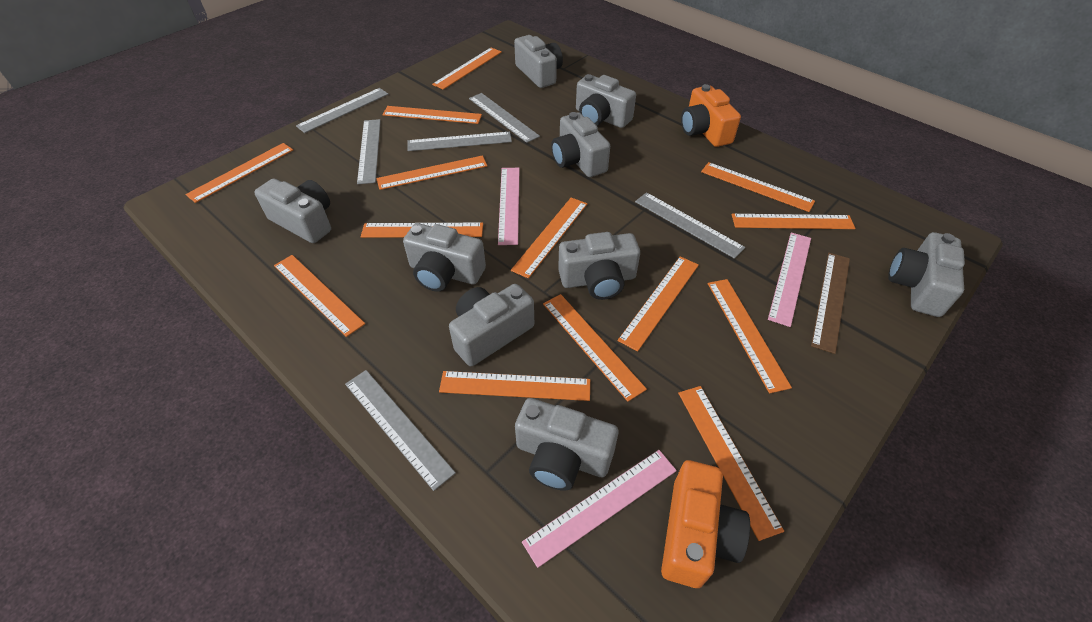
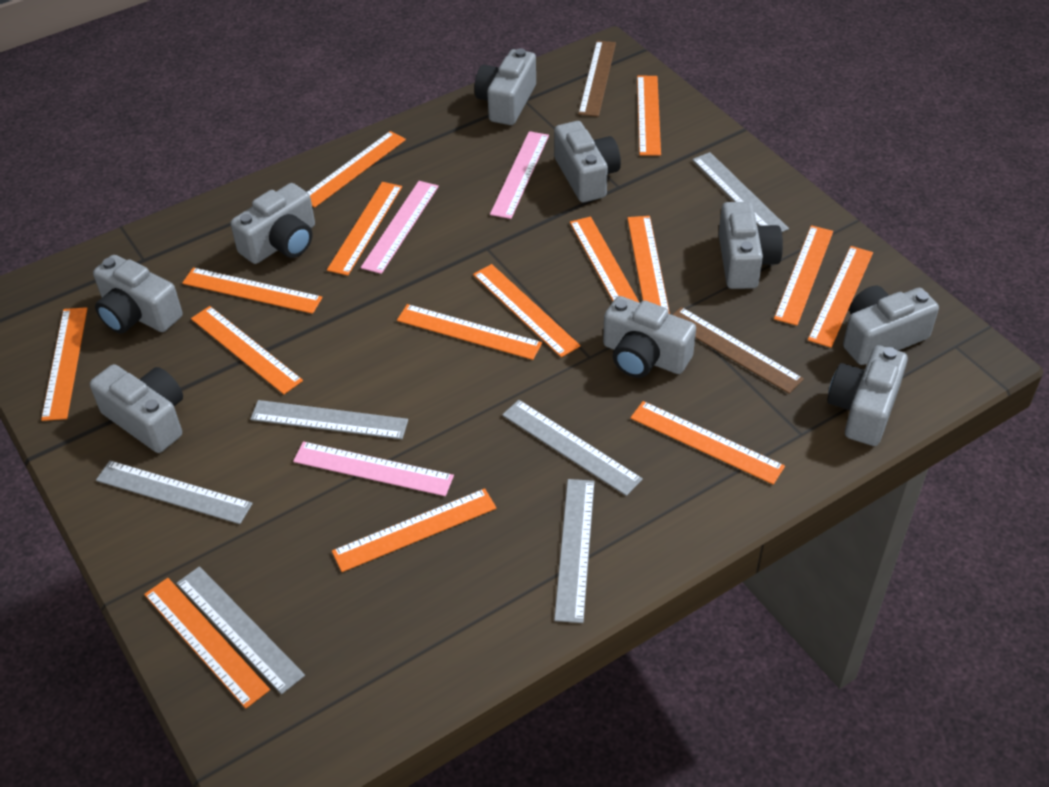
brown ruler: 1 -> 2
orange camera: 2 -> 0
orange ruler: 14 -> 15

